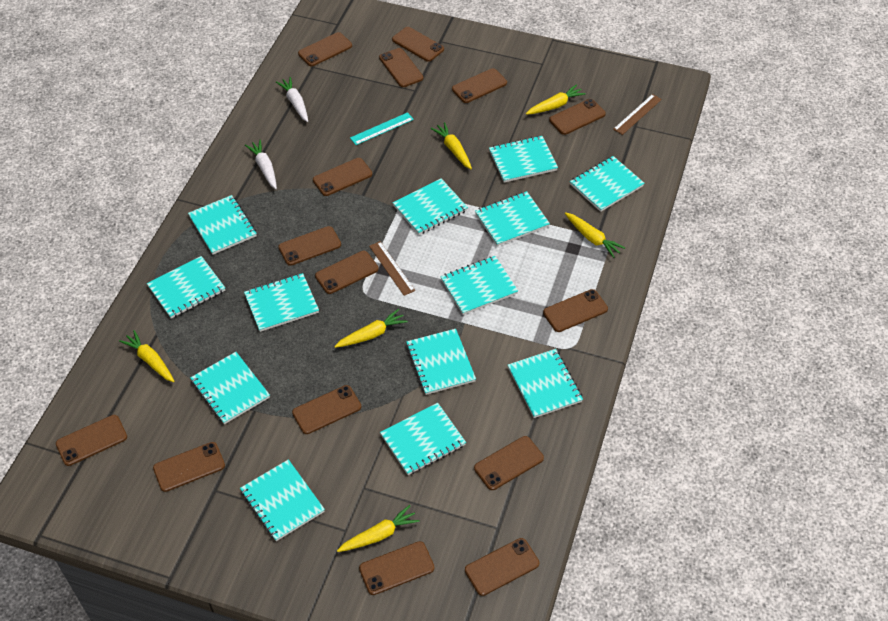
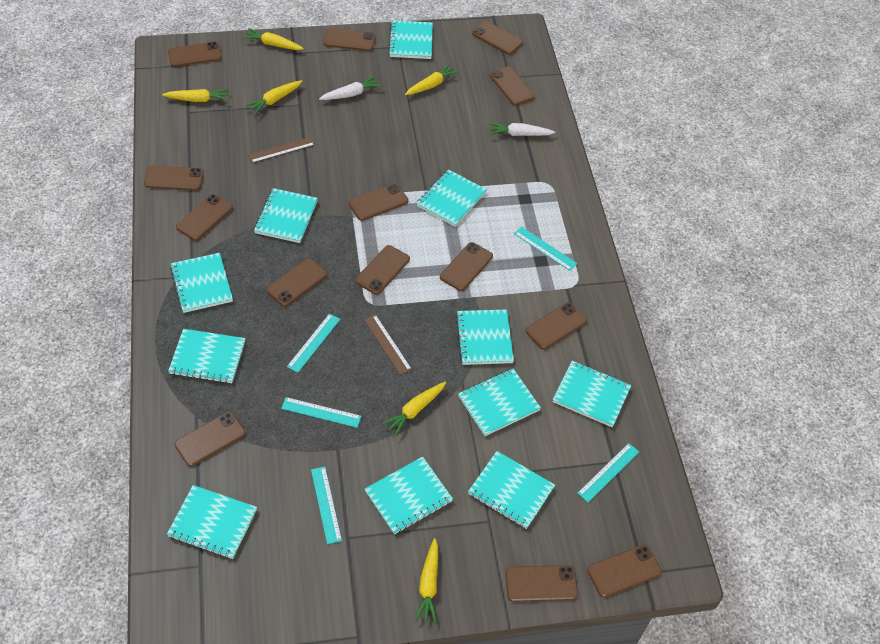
brown phone: 15 -> 14
turquoise notebook: 13 -> 11
turquoise ruler: 1 -> 5

